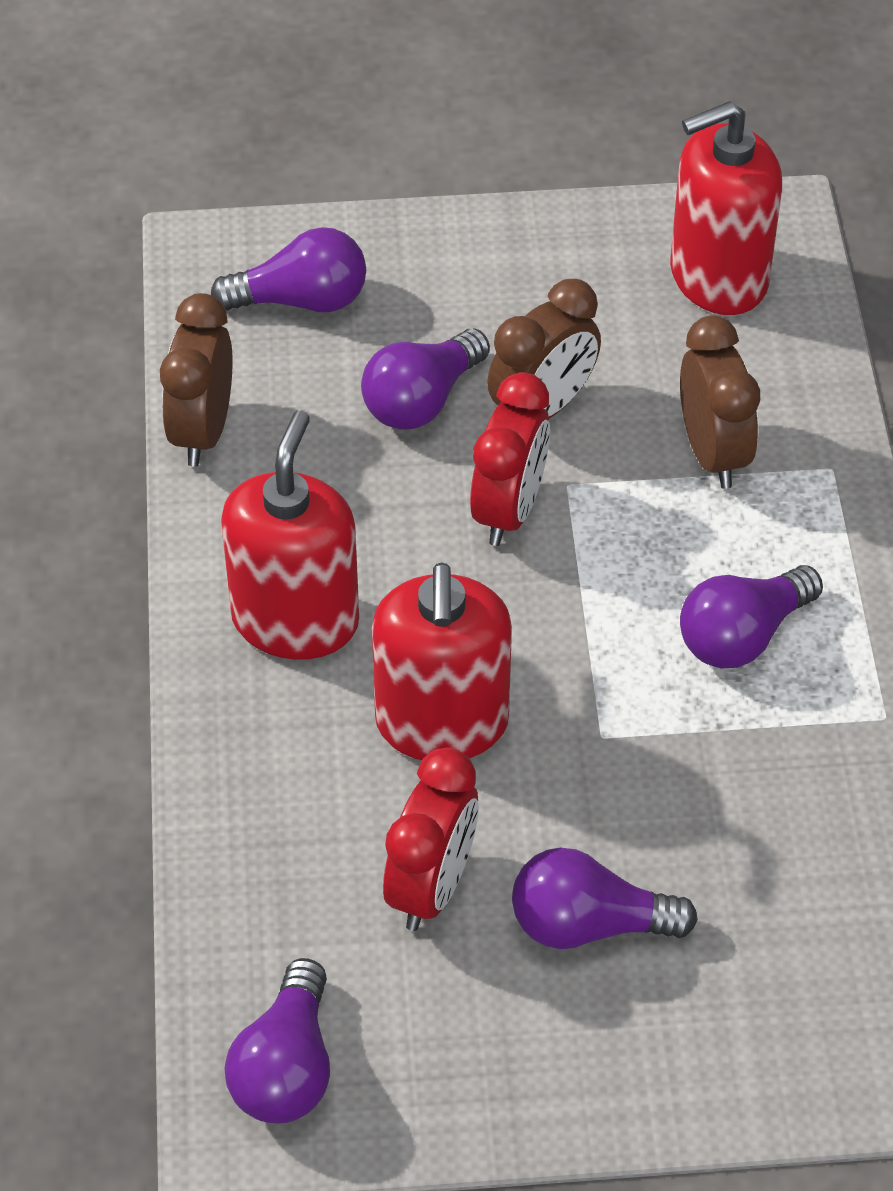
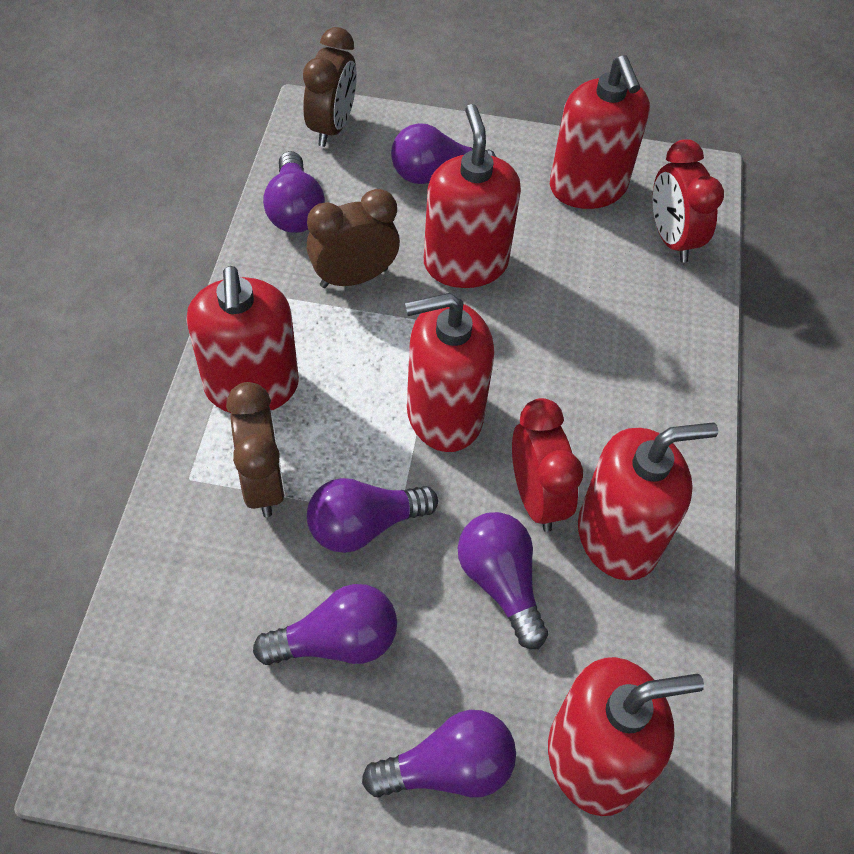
purple light bulb: 5 -> 6
red soap dispenser: 3 -> 6

